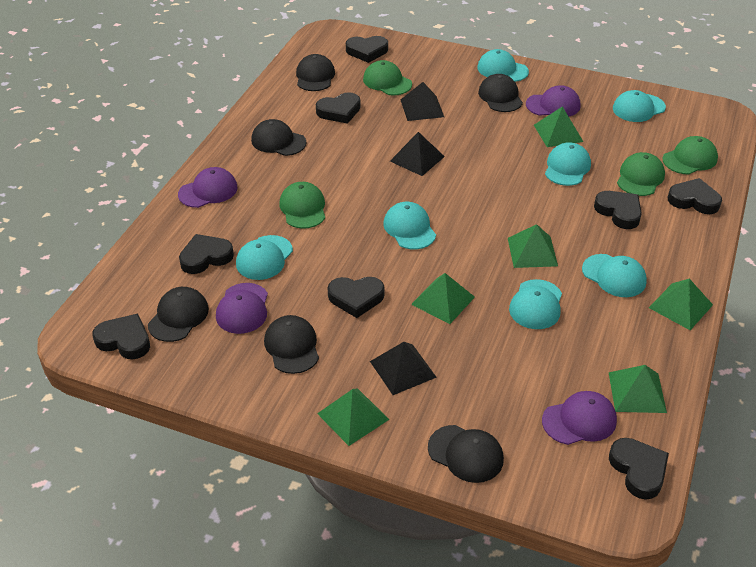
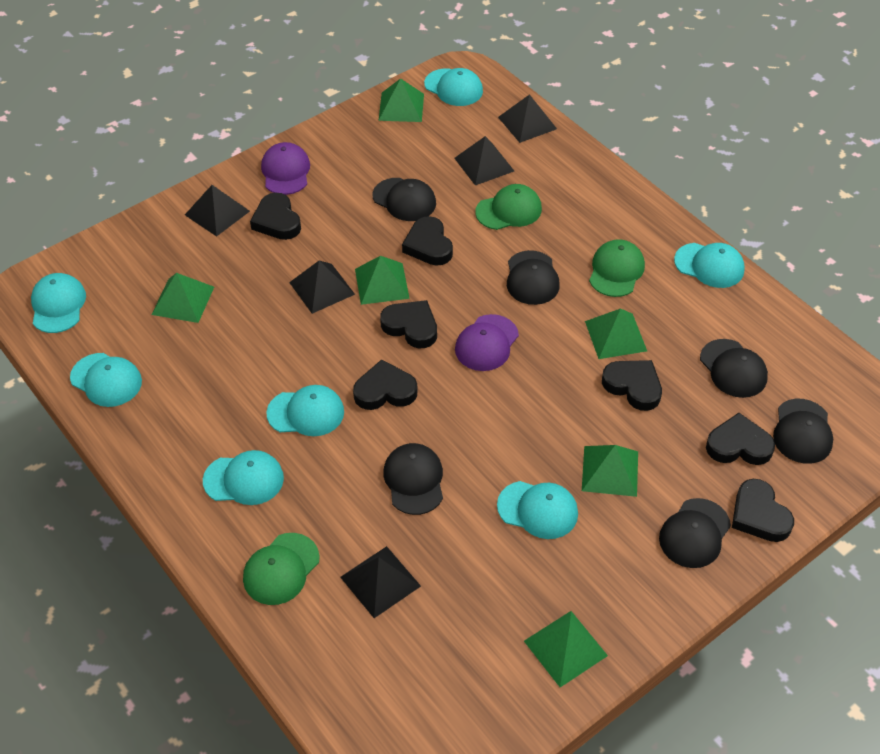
black heart: 8 -> 7
black pyramid: 3 -> 5
green cap: 4 -> 3
purple cap: 4 -> 2

